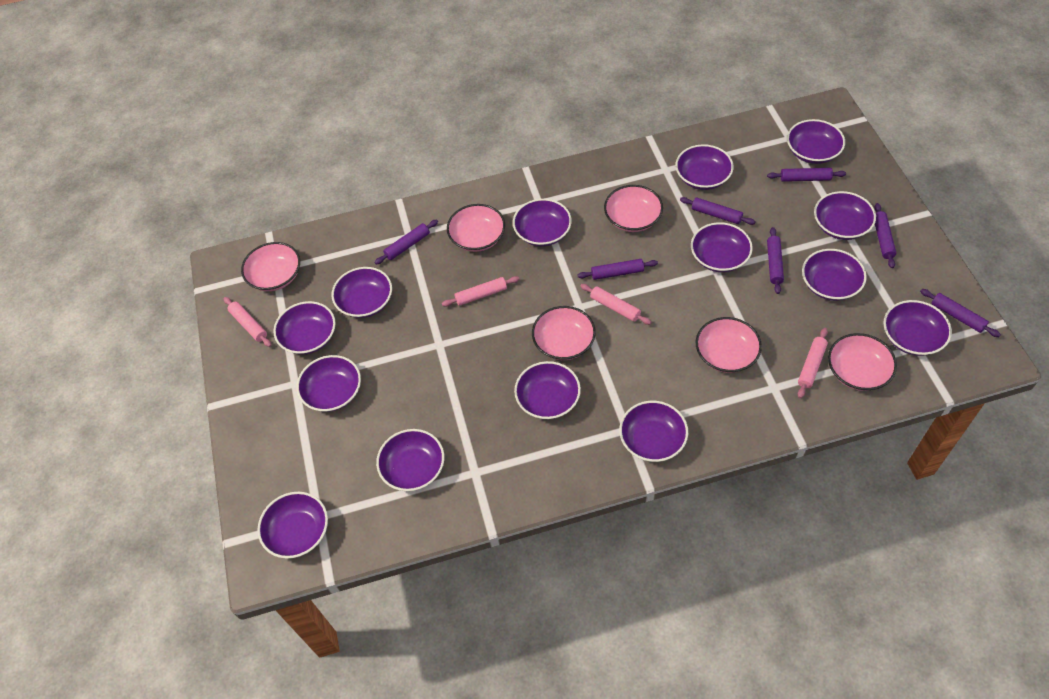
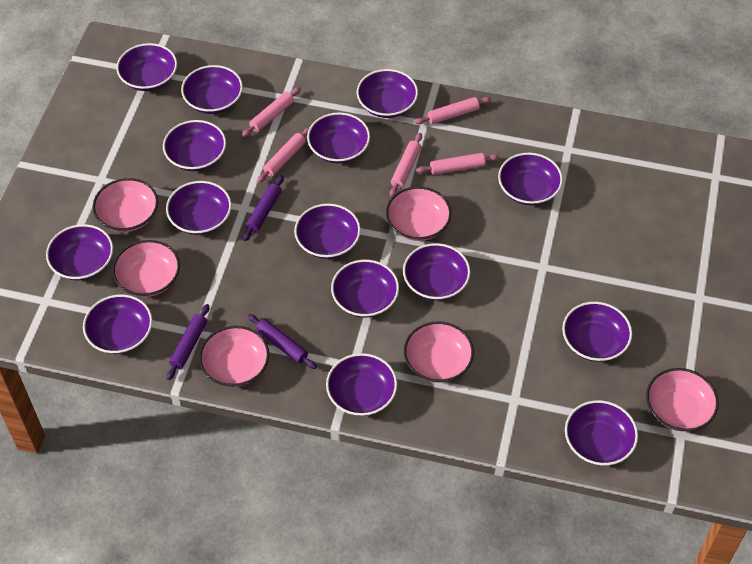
pink rolling pin: 4 -> 5
purple bowl: 14 -> 15
purple rolling pin: 7 -> 3

